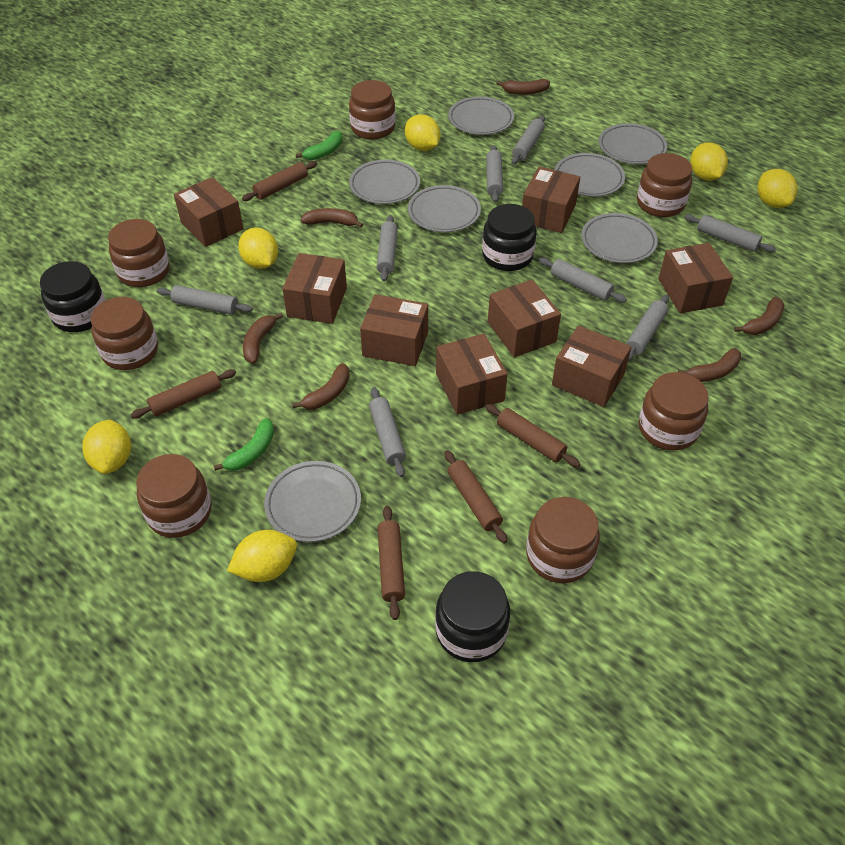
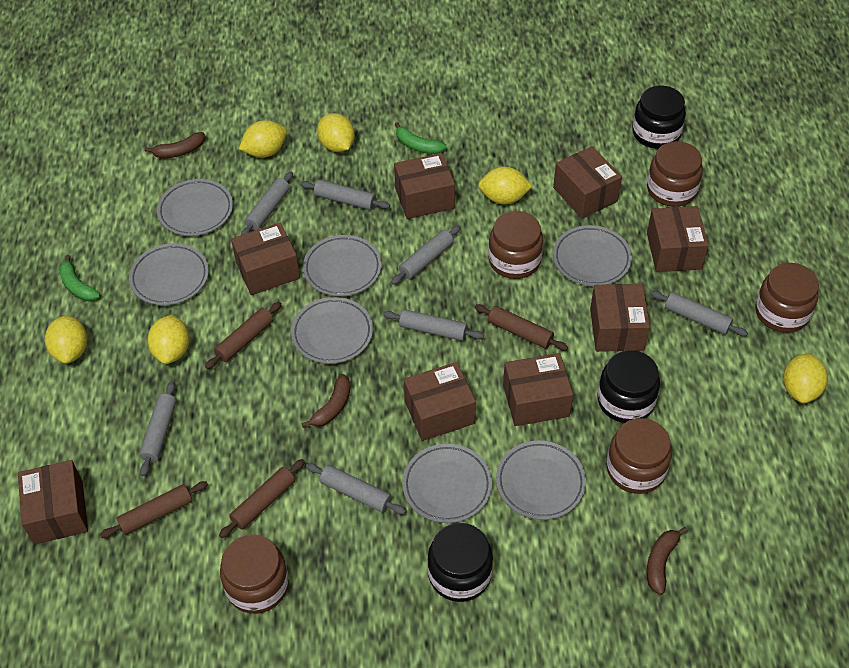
brown banana: 6 -> 3
brown jar: 7 -> 5
brown rolling pin: 5 -> 4
grey rolling pin: 8 -> 7

